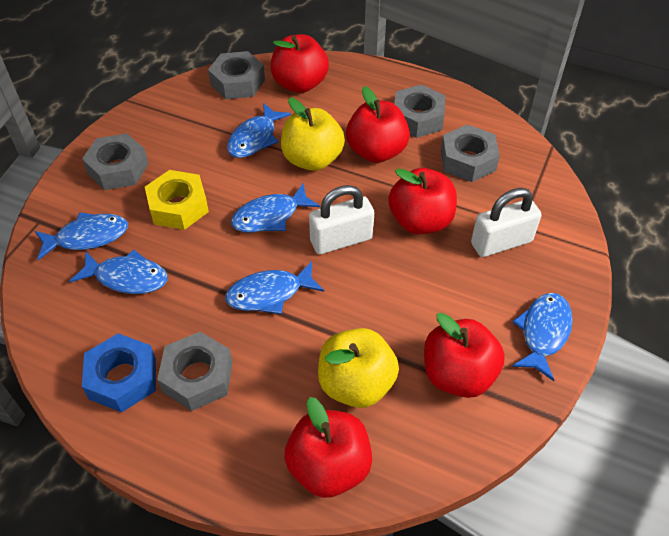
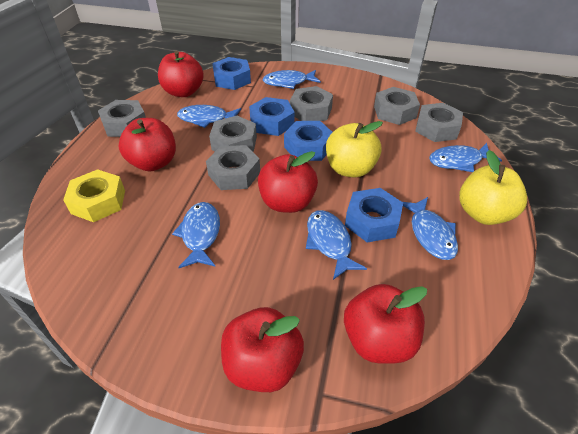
blue nut: 1 -> 4
grey nut: 5 -> 6
white padlock: 2 -> 0

